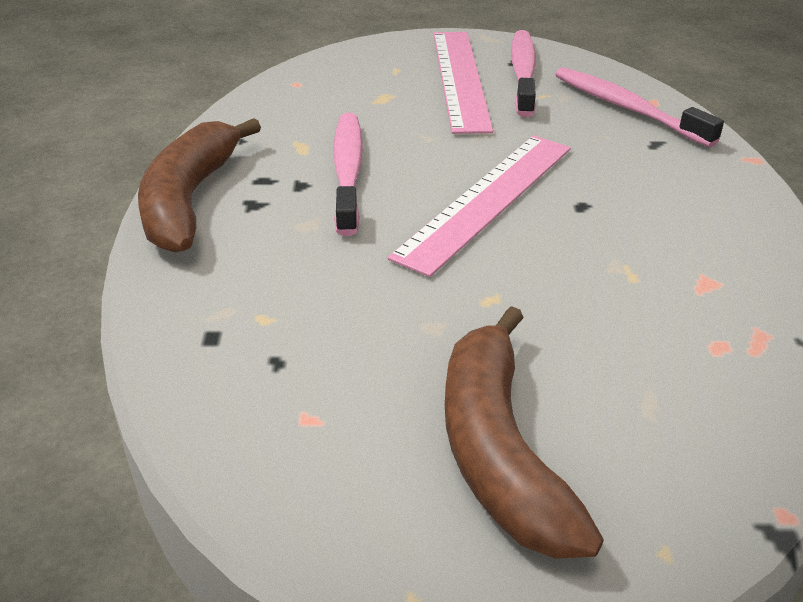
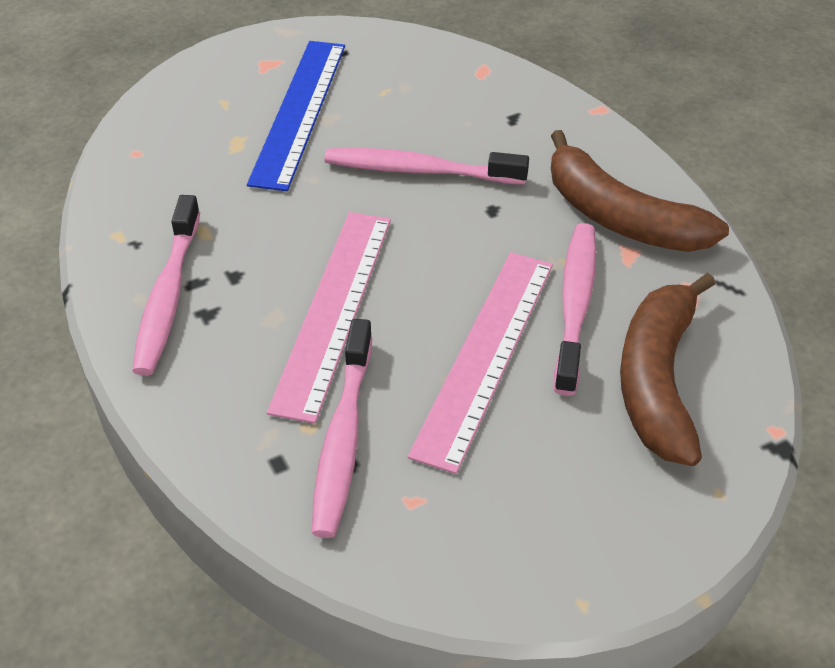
blue ruler: 0 -> 1
pink toothbrush: 3 -> 4

